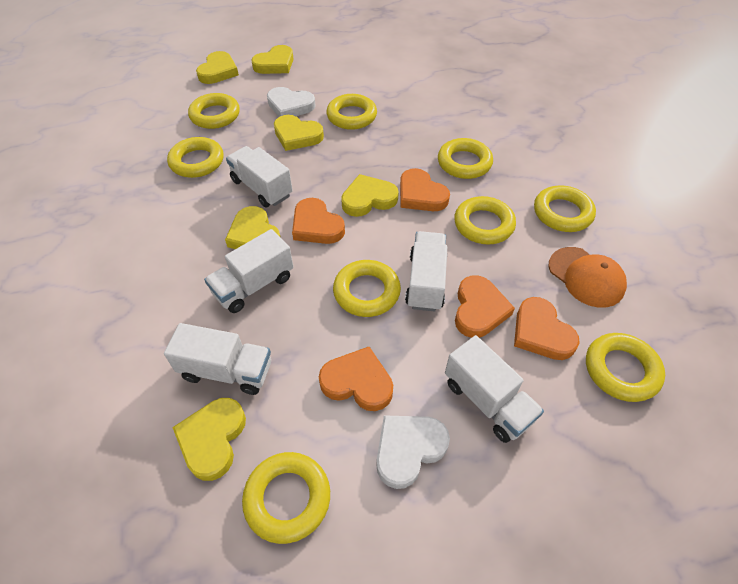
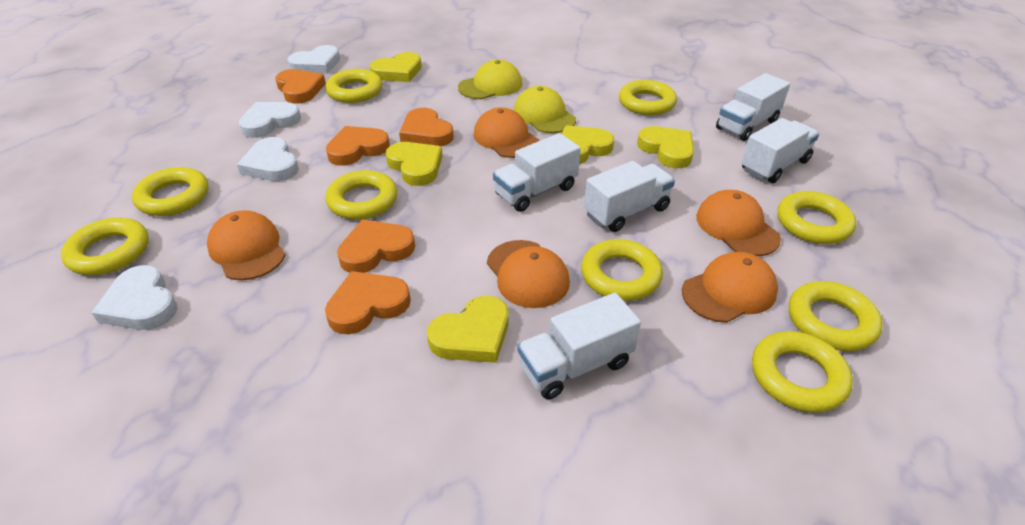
orange cap: 1 -> 5
white heart: 2 -> 4
yellow cap: 0 -> 2
yellow heart: 6 -> 5

